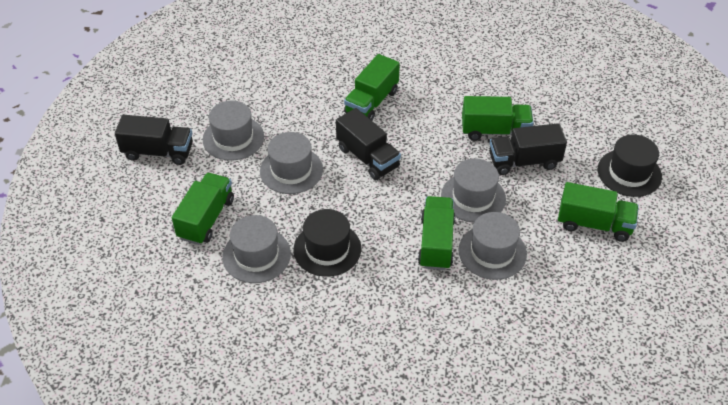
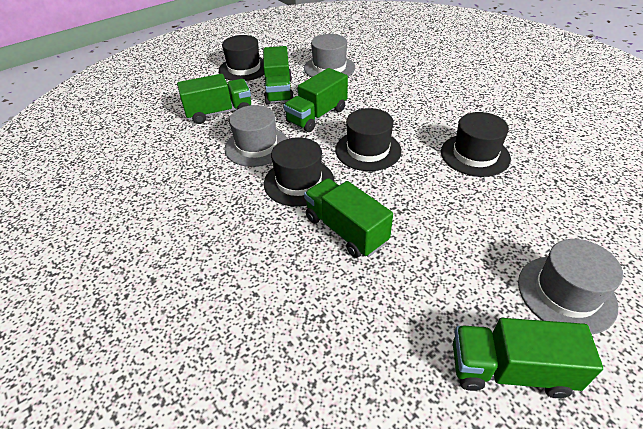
black hat: 2 -> 4
black truck: 3 -> 0
grey hat: 5 -> 3

